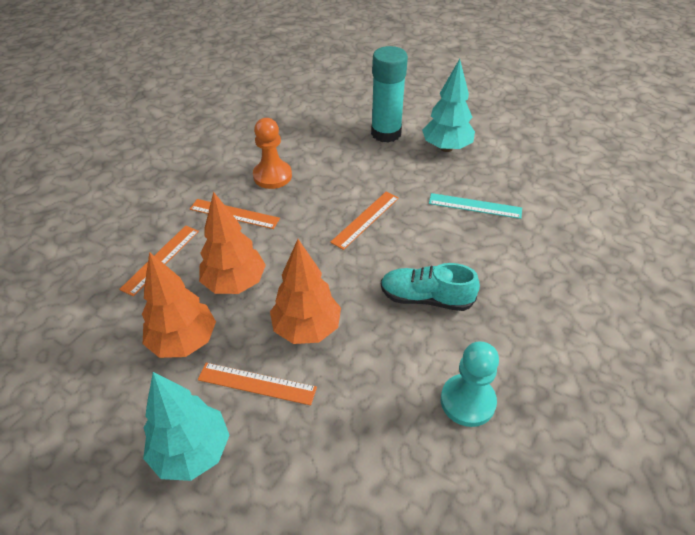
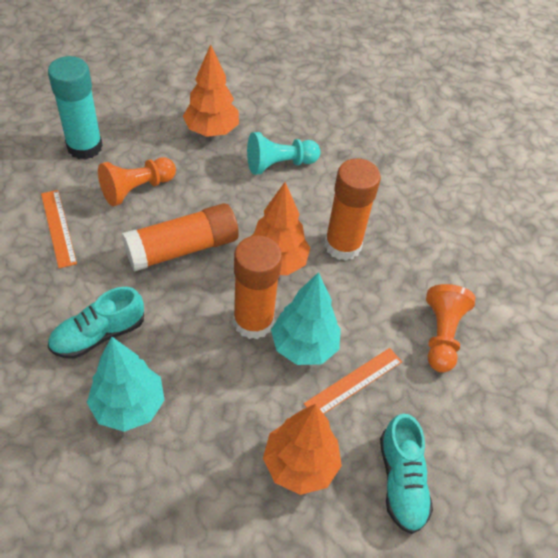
orange glue stick: 0 -> 3
orange pawn: 1 -> 2
orange ruler: 4 -> 2
turquoise ruler: 1 -> 0
turquoise shoe: 1 -> 2

